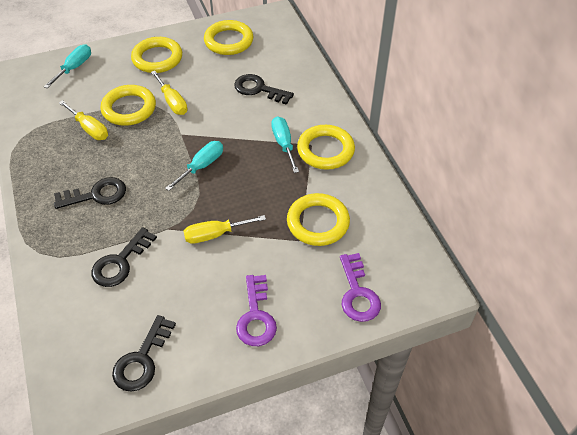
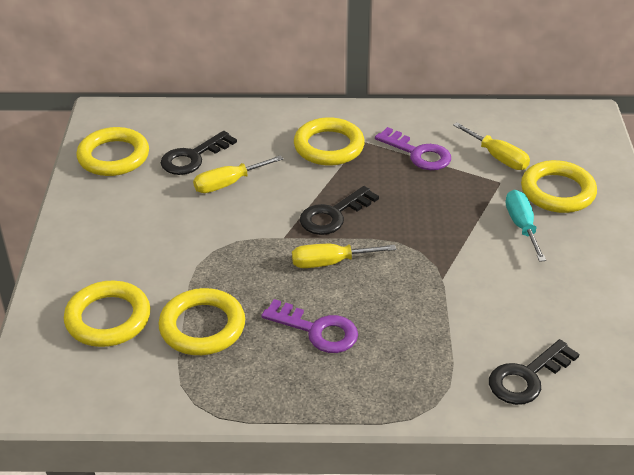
black key: 4 -> 3
turquoise screwdriver: 3 -> 1

